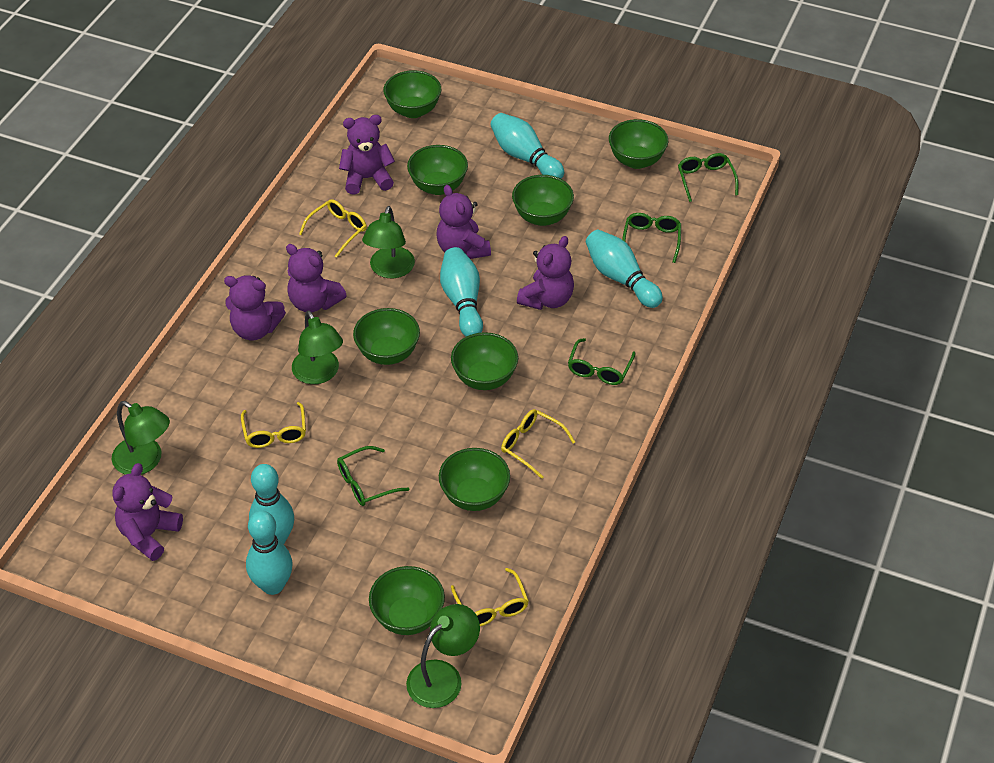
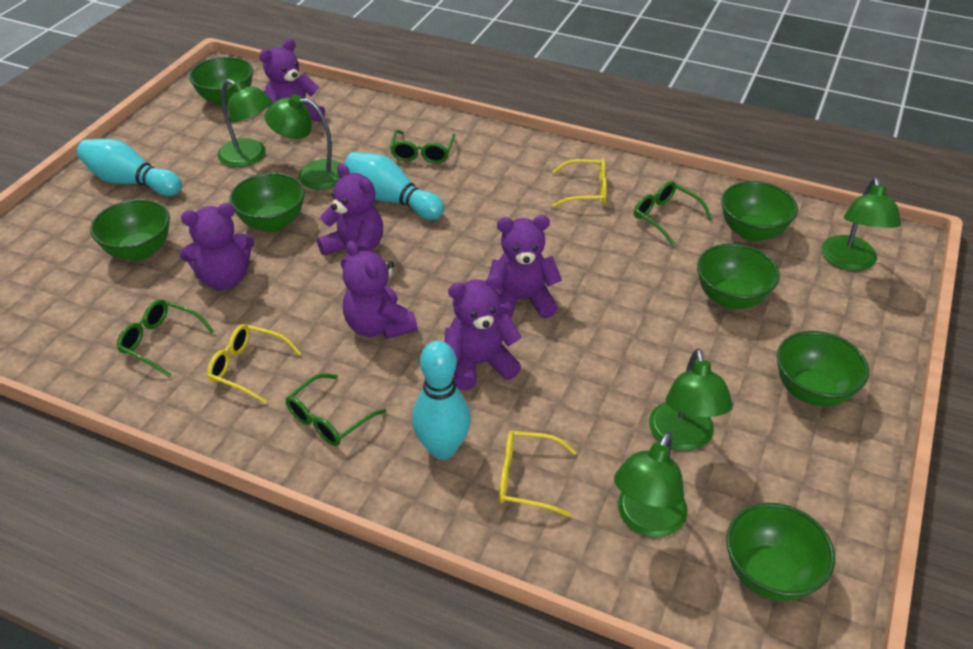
green bowl: 8 -> 7
green lamp: 4 -> 5
turquoise bowling pin: 5 -> 3
yellow glasses: 4 -> 3

